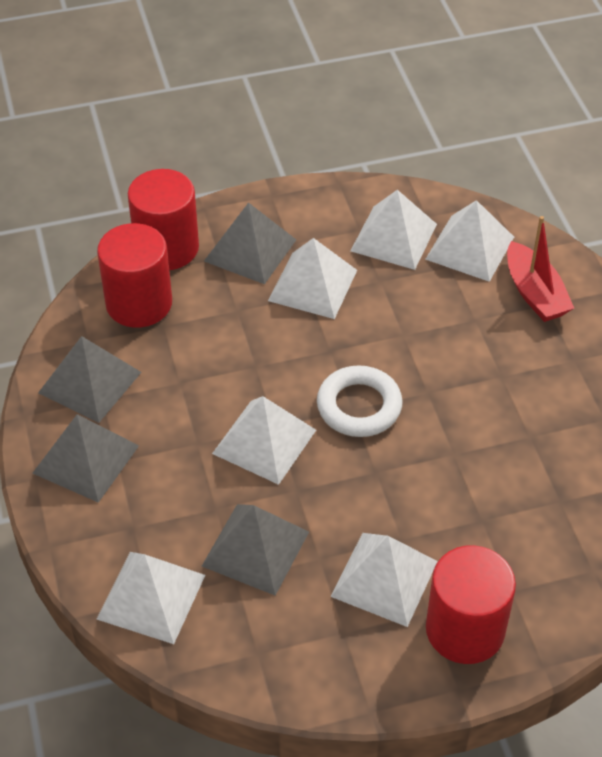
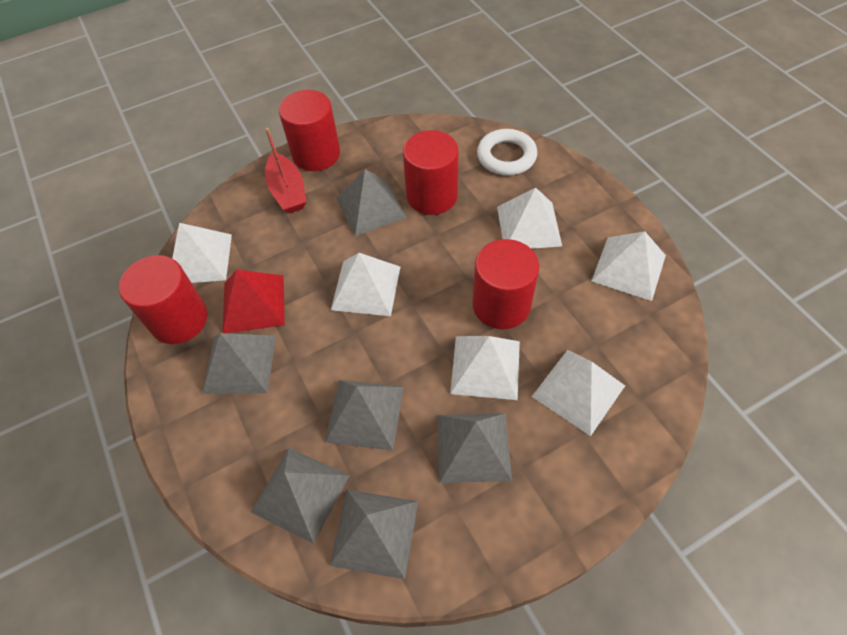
grey pyramid: 4 -> 6
red cylinder: 3 -> 4
red pyramid: 0 -> 1

